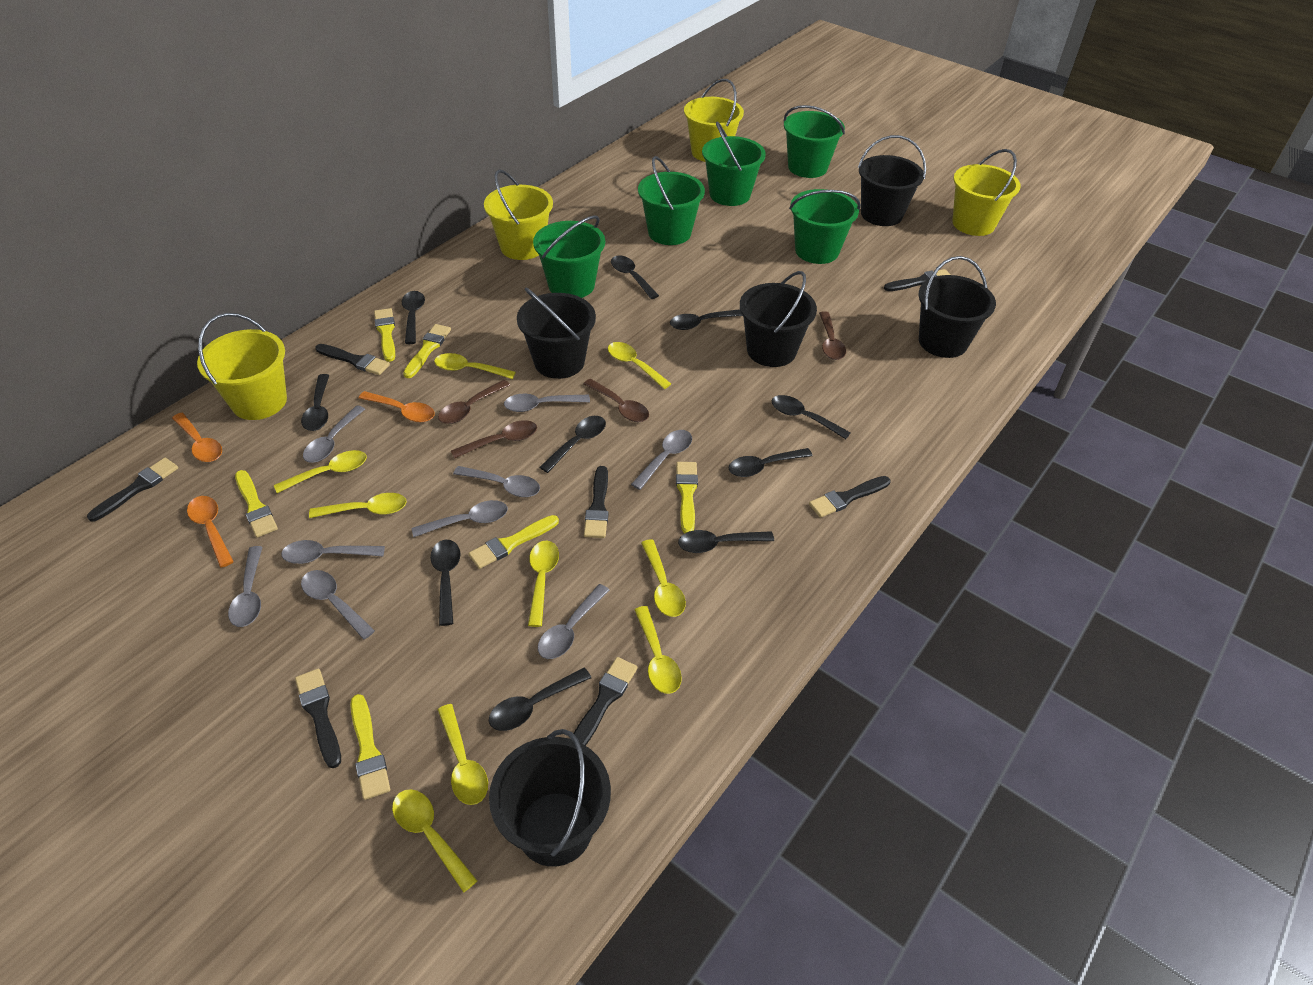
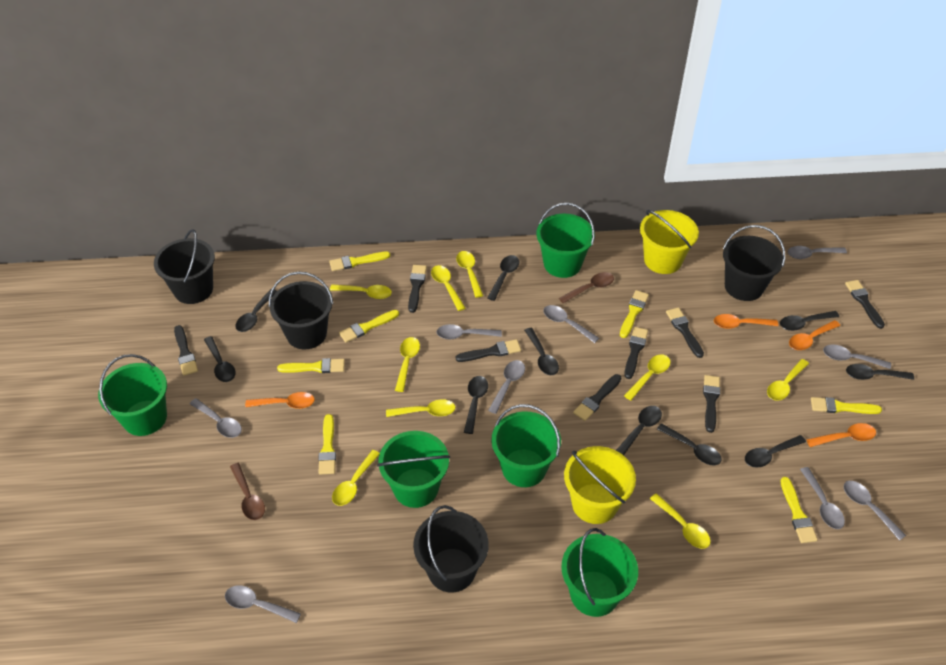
black brush: 7 -> 8
black bucket: 5 -> 4
brown spoon: 4 -> 2
orange spoon: 3 -> 4
yellow brush: 6 -> 7
yellow bucket: 4 -> 2

